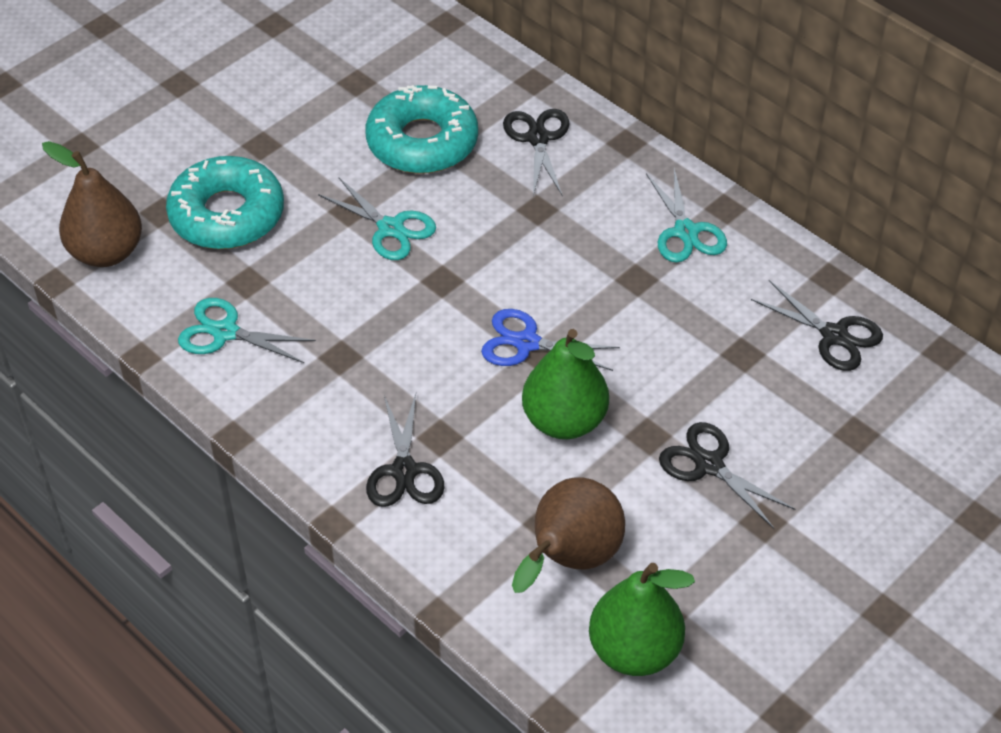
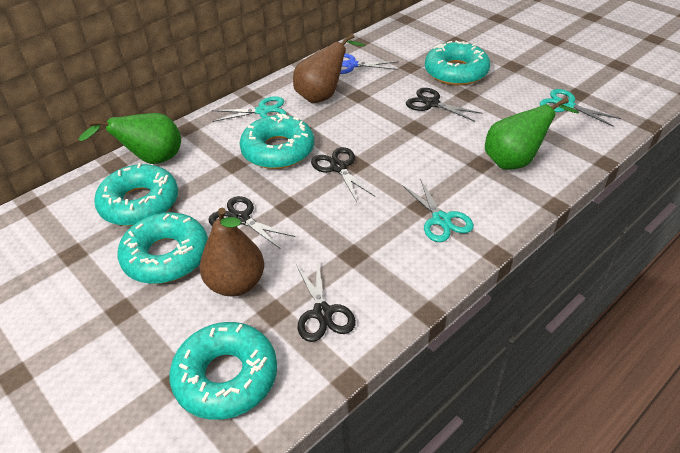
turquoise donut: 2 -> 5

